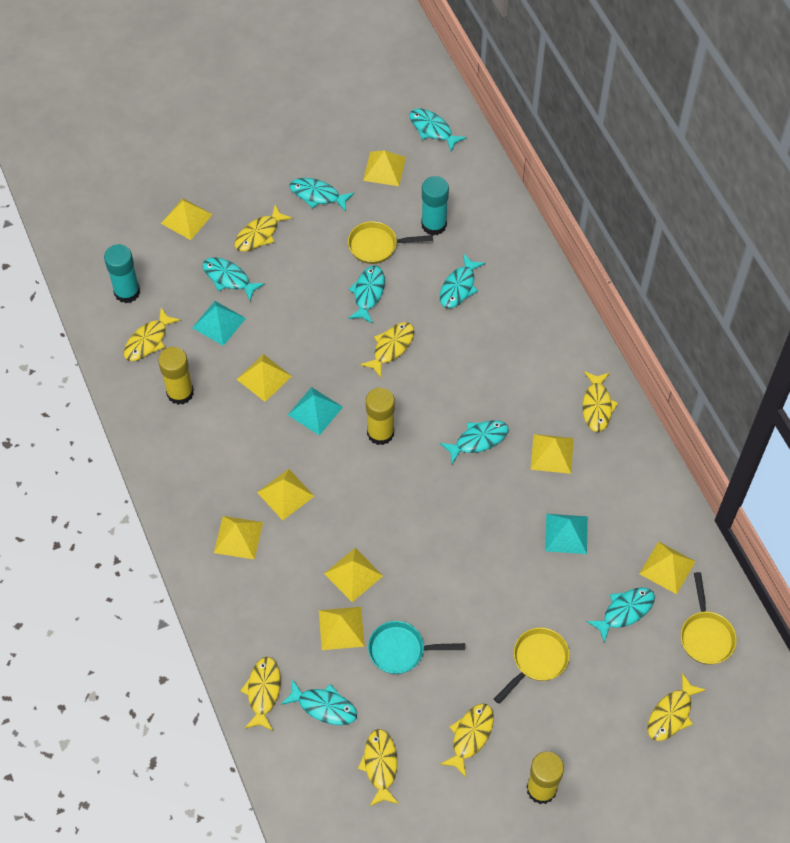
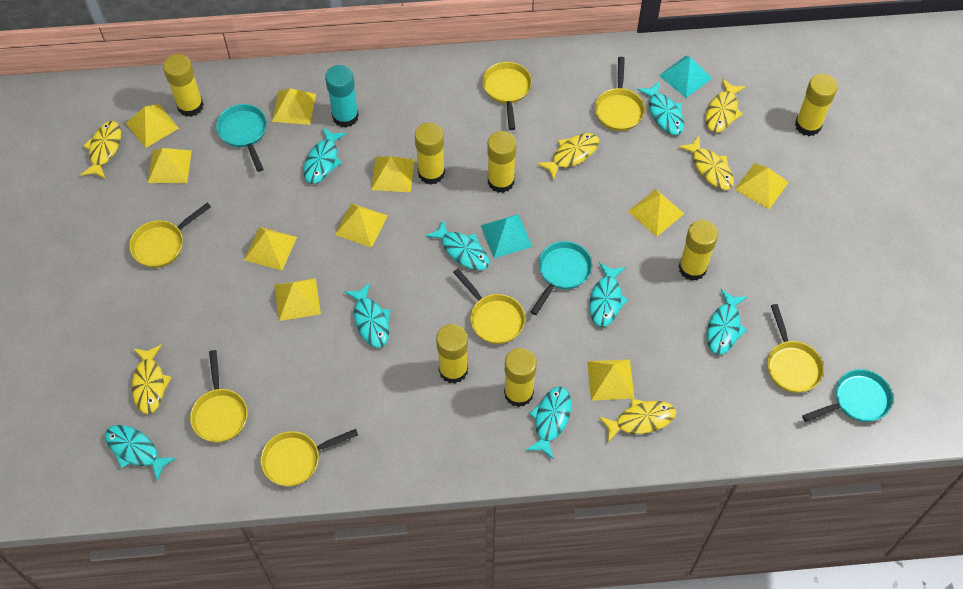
turquoise glue stick: 2 -> 1
turquoise pan: 1 -> 3
turquoise pyramid: 3 -> 2
yellow fish: 8 -> 6
yellow glue stick: 3 -> 7
yellow pan: 3 -> 7
yellow pyramid: 9 -> 10

